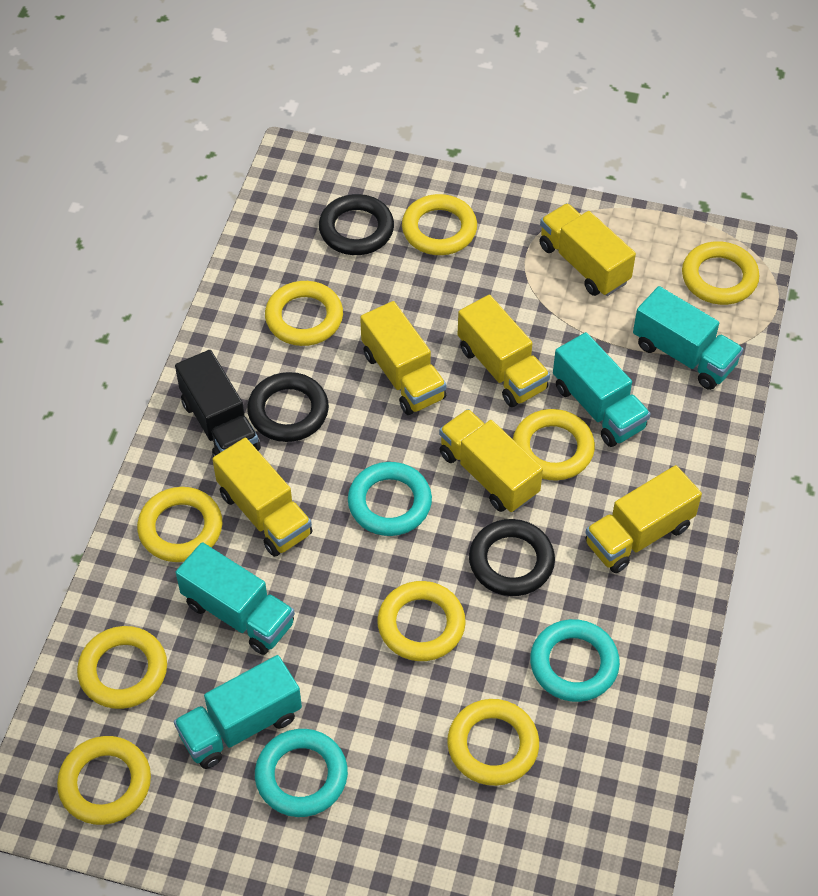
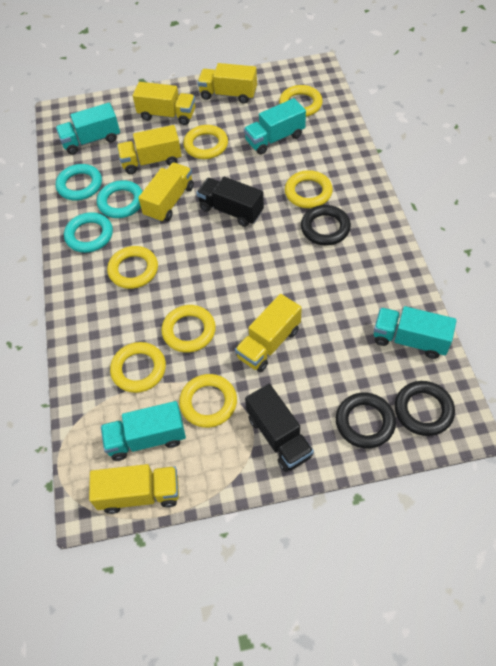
black truck: 1 -> 2
yellow ring: 9 -> 7

